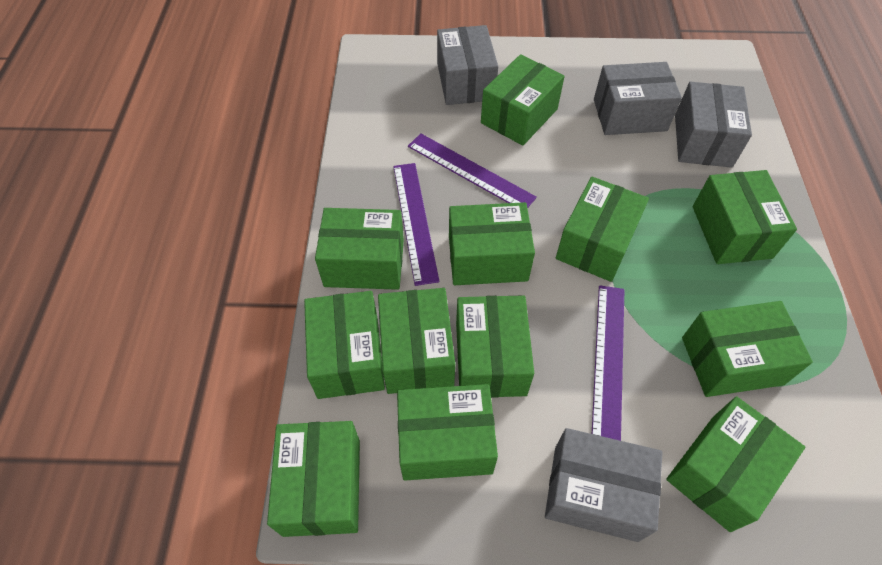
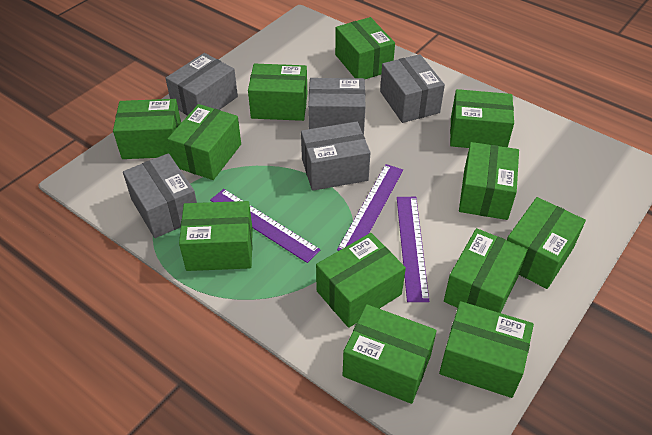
grey box: 4 -> 5

